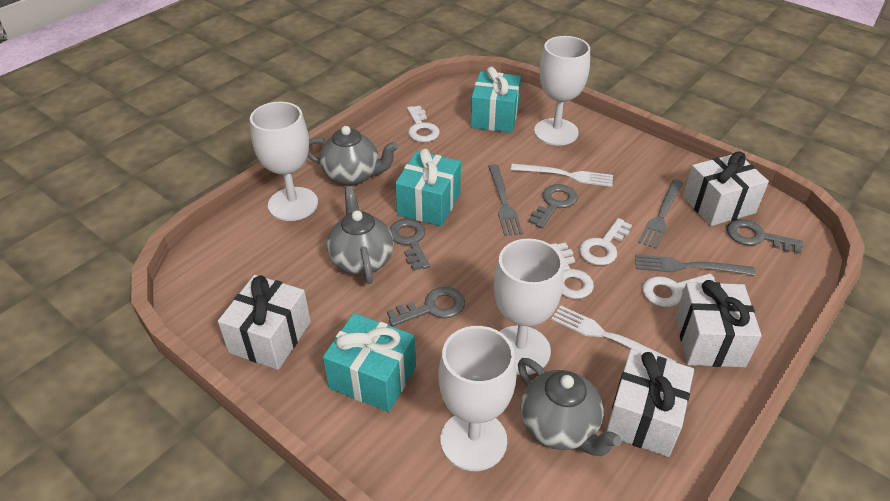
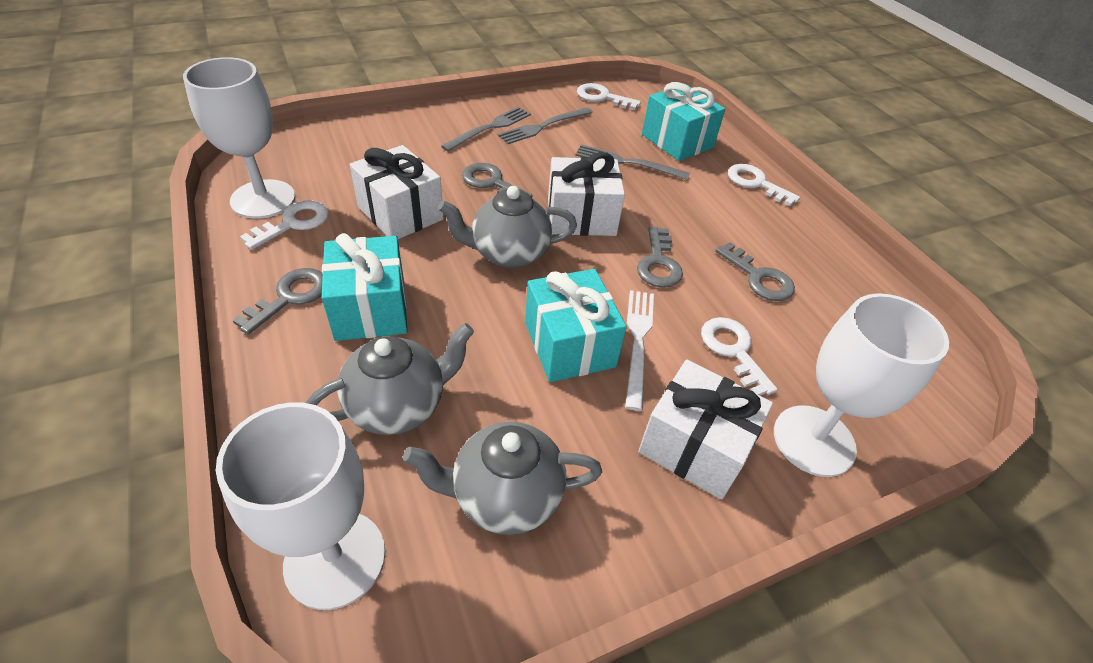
white fork: 2 -> 1
white gift: 4 -> 3
white goblet: 4 -> 3

